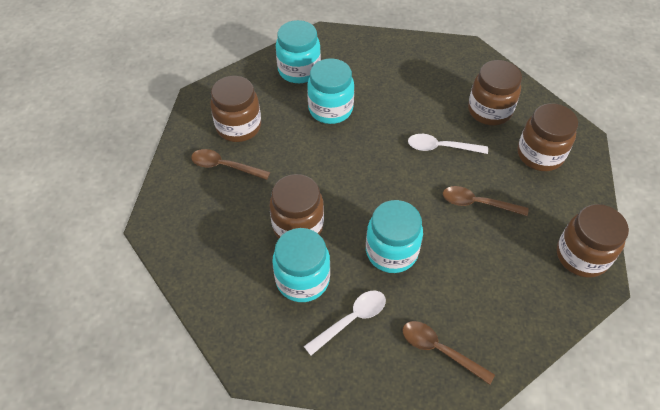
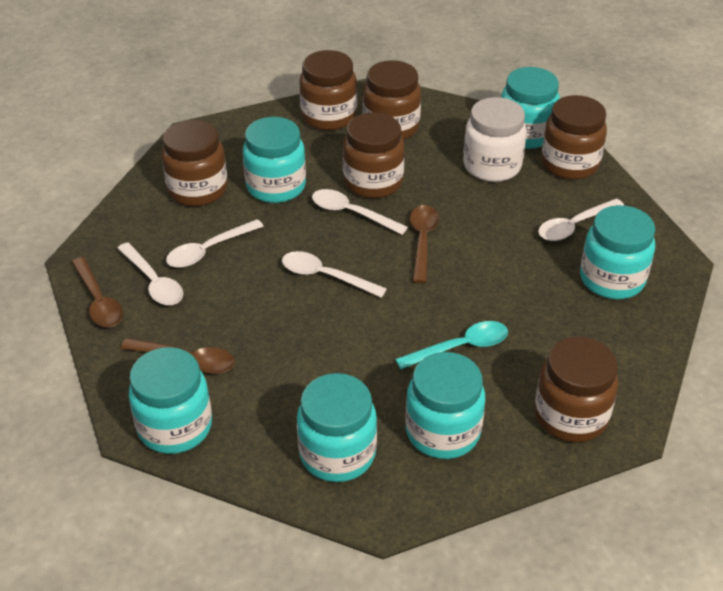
brown jar: 5 -> 6
turquoise jar: 4 -> 6
turquoise spoon: 0 -> 1
white jar: 0 -> 1
white spoon: 2 -> 5

